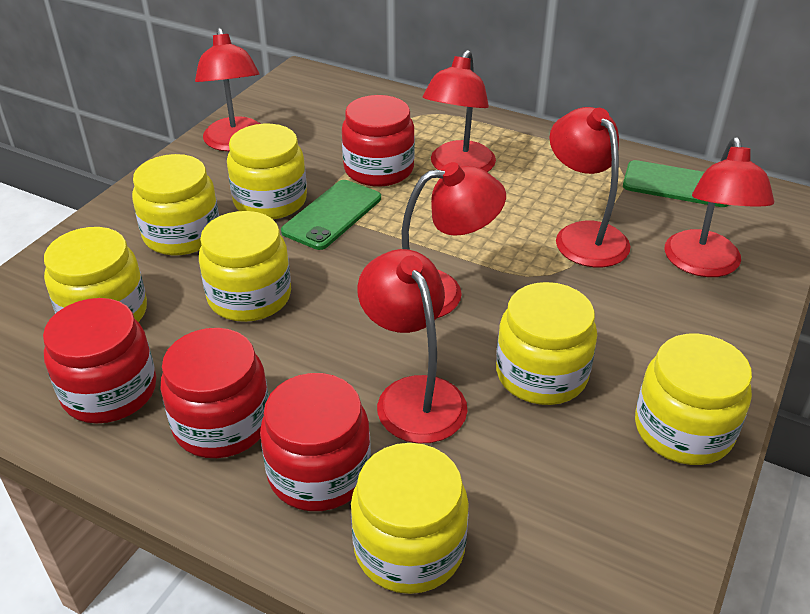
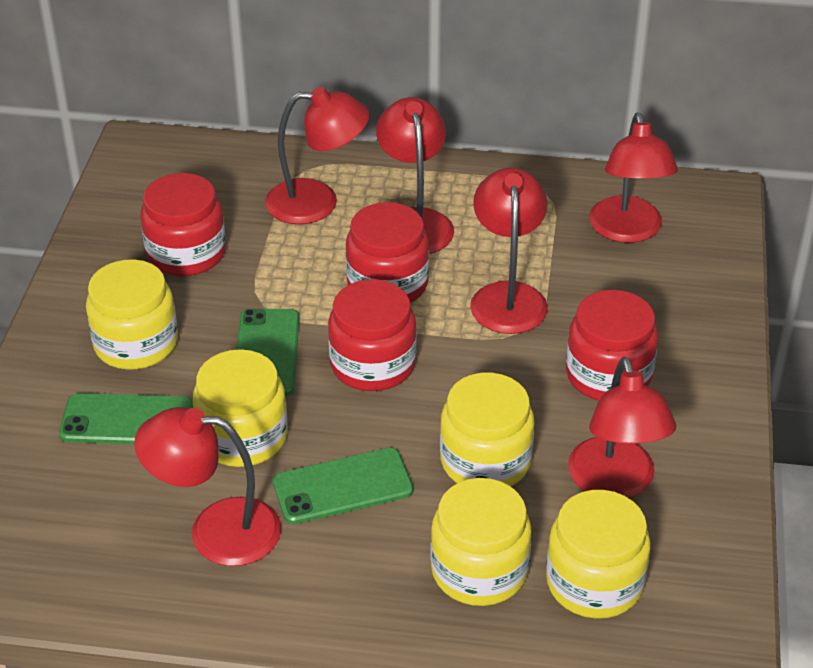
green phone: 2 -> 3
yellow jar: 7 -> 5

